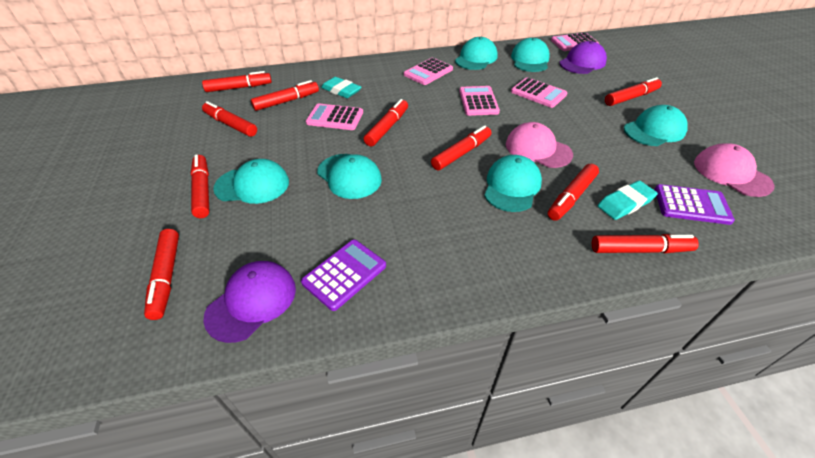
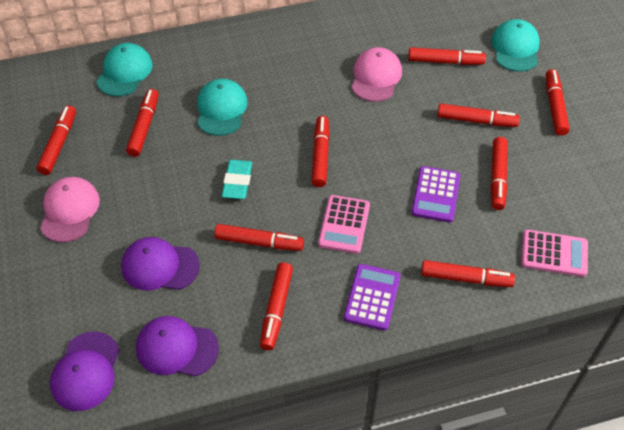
pink calculator: 5 -> 2
purple cap: 2 -> 3
turquoise cap: 6 -> 3
turquoise eraser: 2 -> 1

